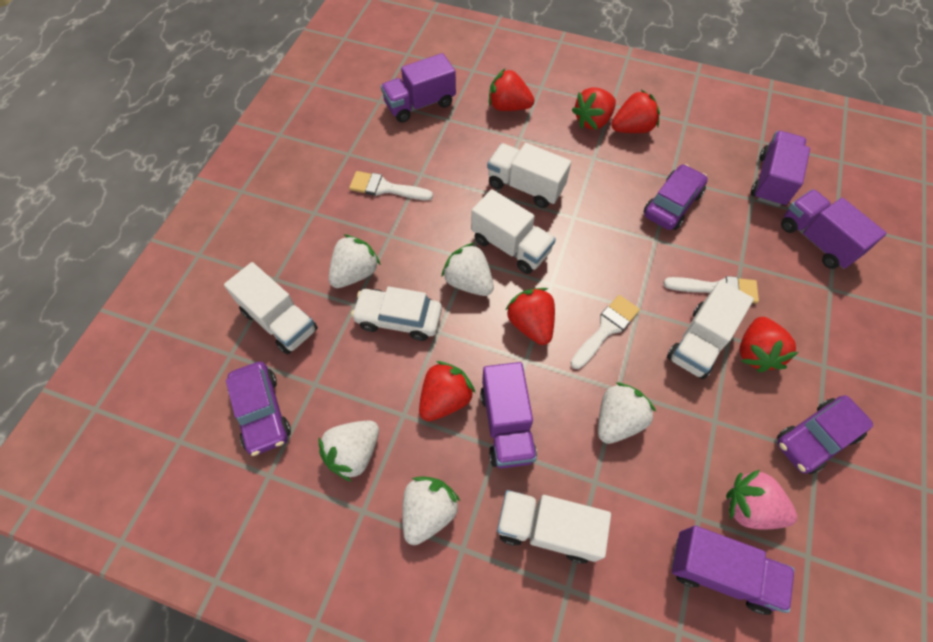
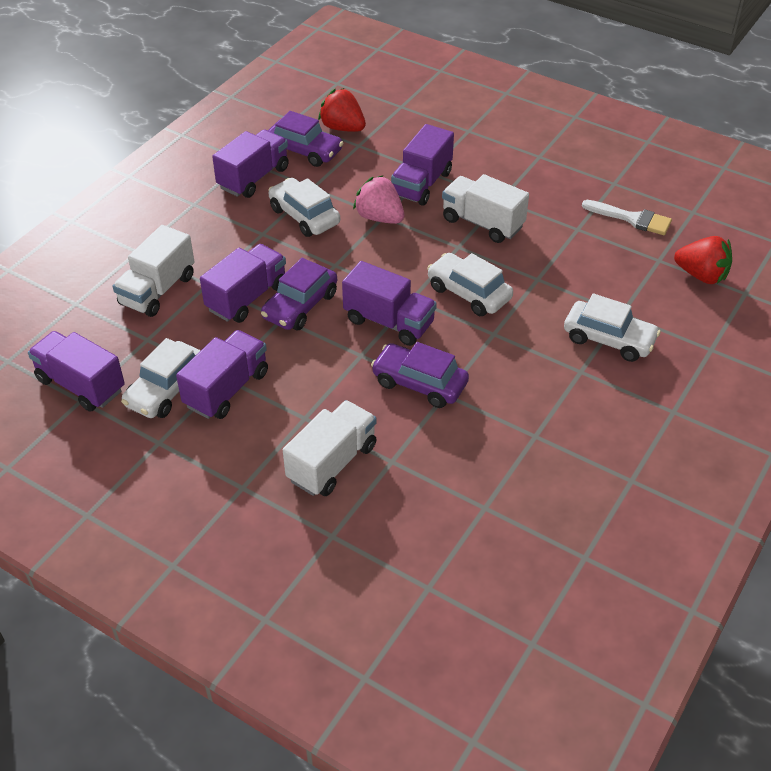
purple truck: 5 -> 6
red strawberry: 6 -> 2
white brush: 3 -> 1
white car: 1 -> 4
white strawberry: 5 -> 0
white truck: 5 -> 3

